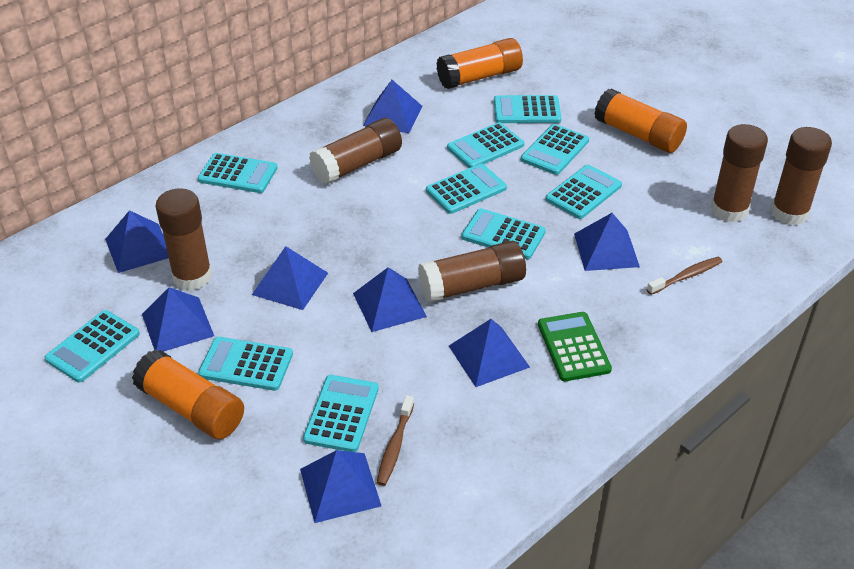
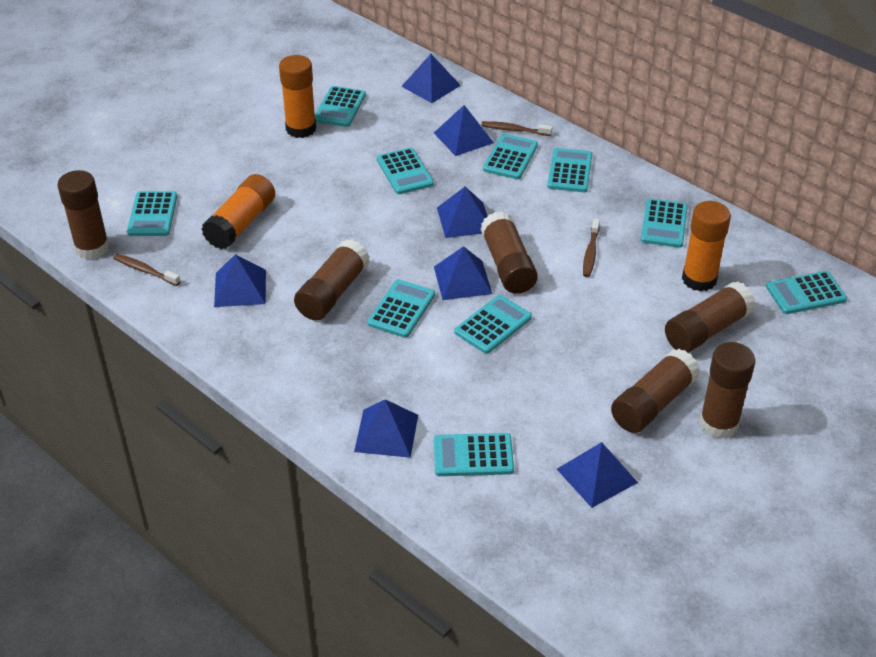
blue pyramid: 8 -> 7
brown glue stick: 5 -> 6
brown toothbrush: 2 -> 3
green calculator: 1 -> 0

